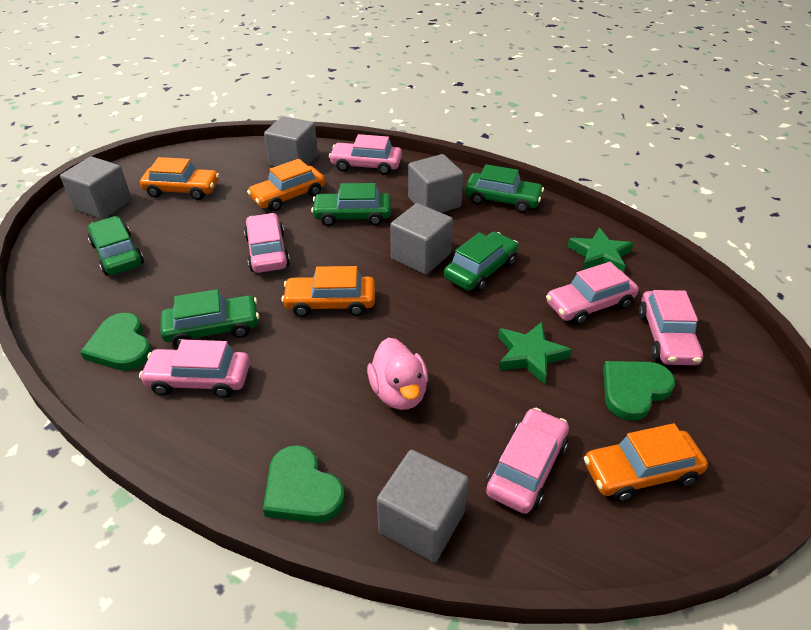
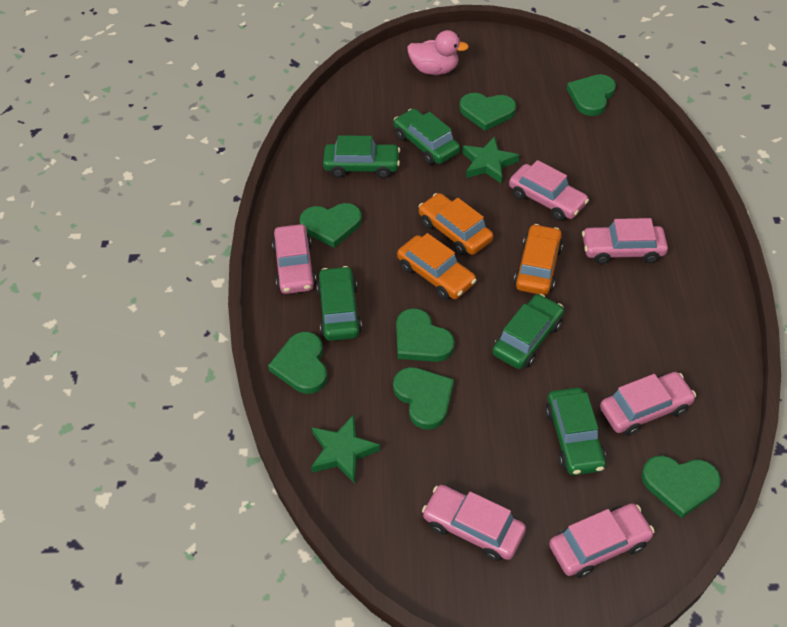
green heart: 3 -> 7
grey cube: 5 -> 0
orange car: 4 -> 3

